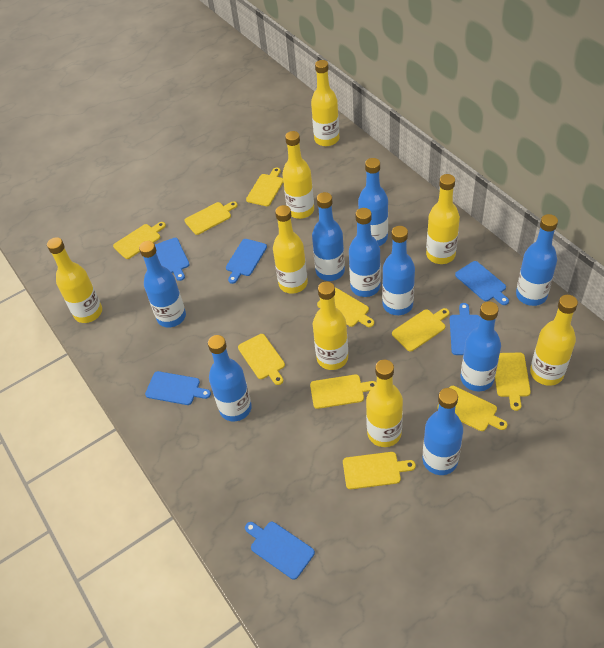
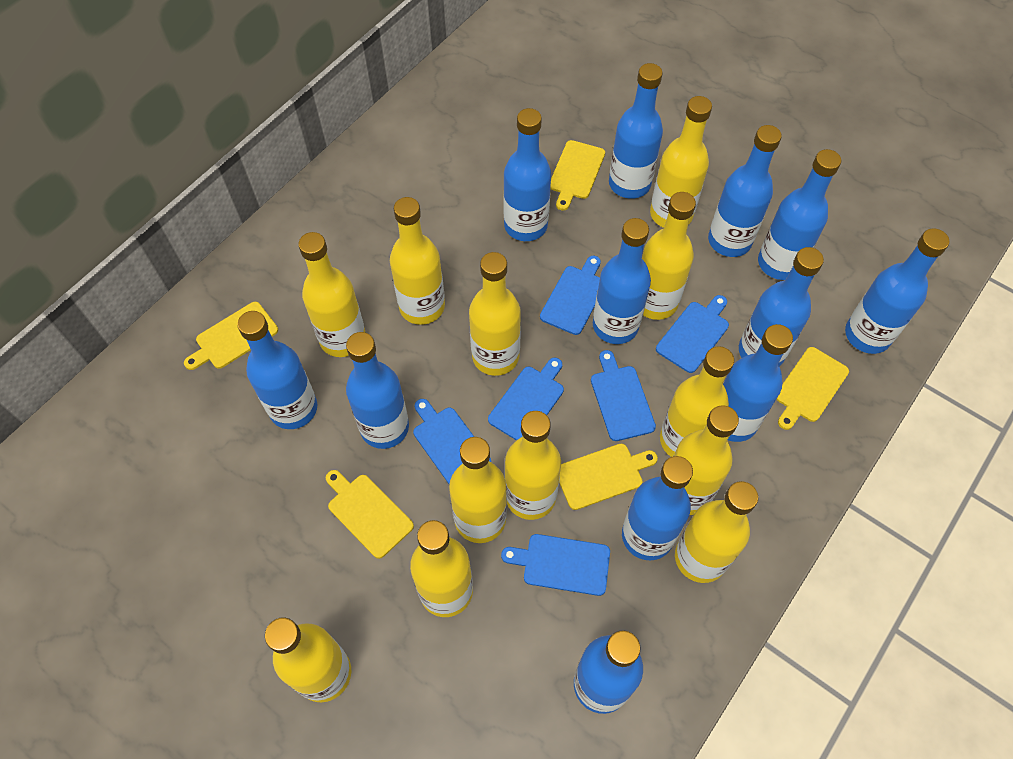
blue bottle: 9 -> 12
yellow bottle: 8 -> 12
yellow cutting board: 10 -> 5

